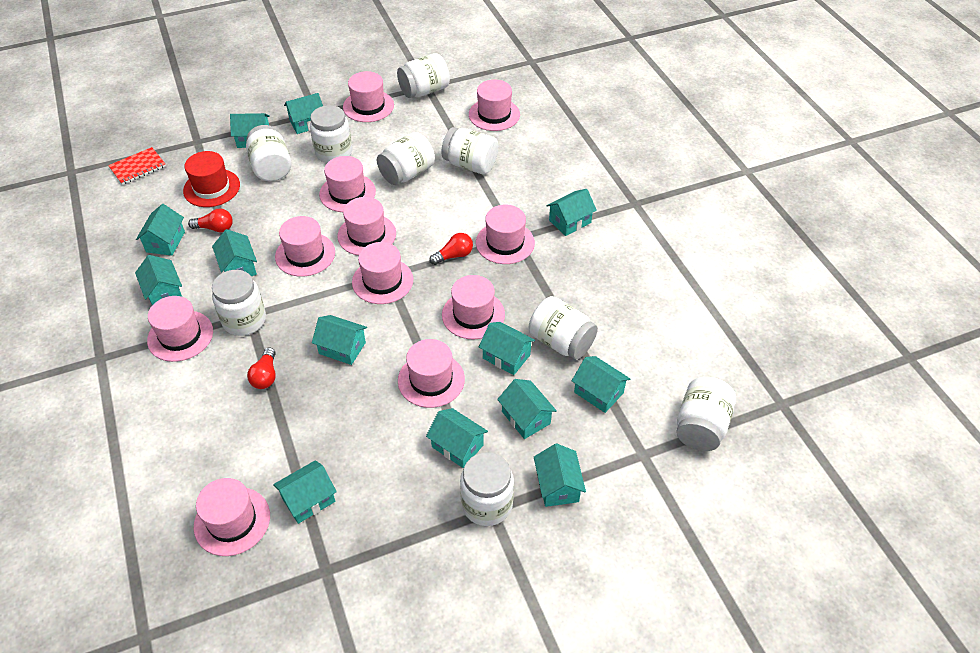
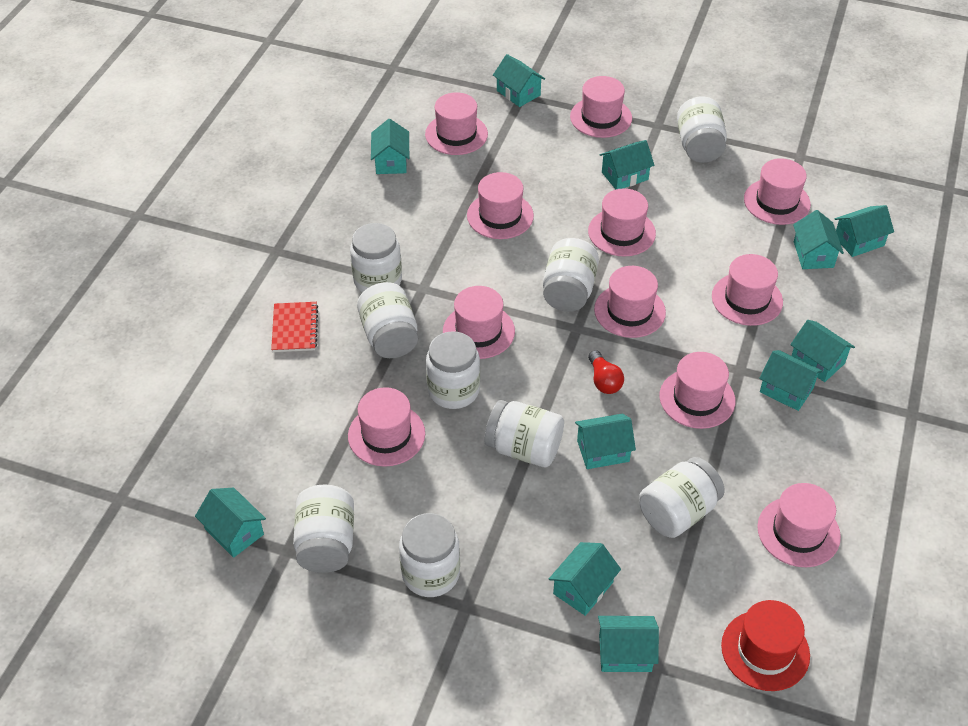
red light bulb: 3 -> 1
turquoise house: 13 -> 11

